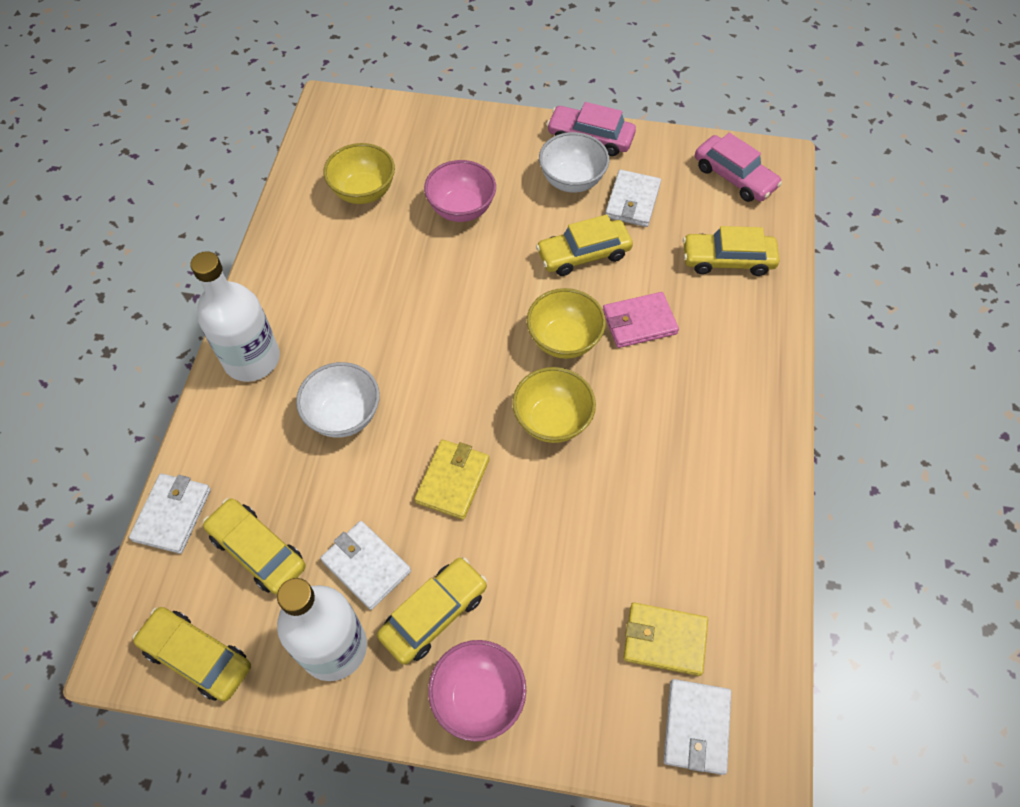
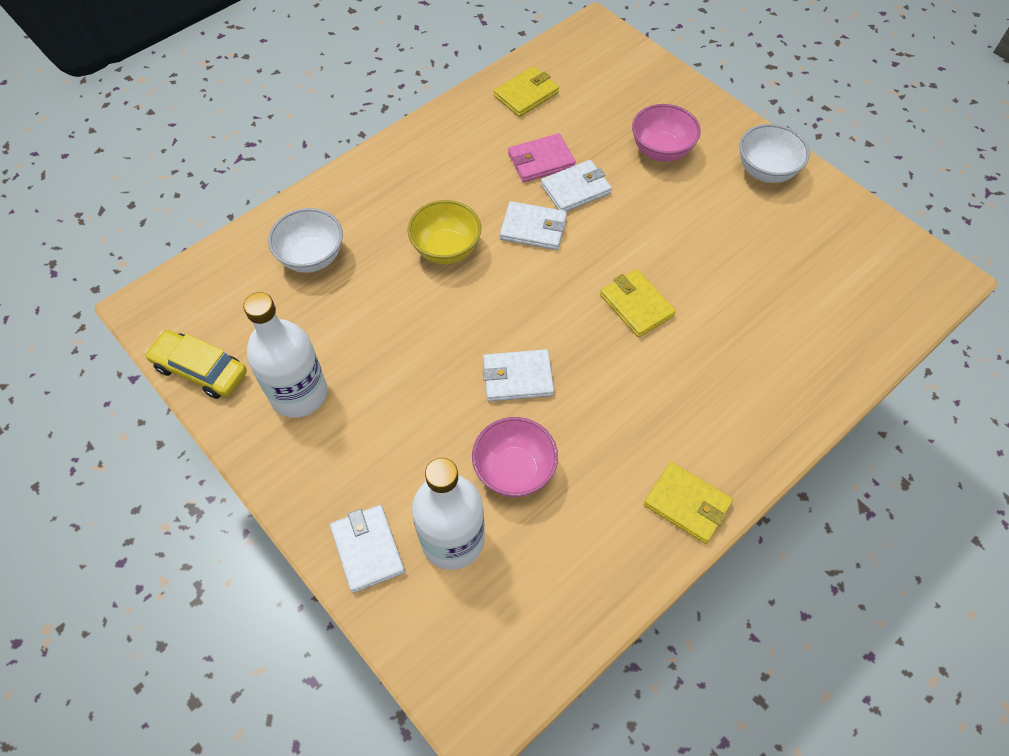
pink car: 2 -> 0
yellow bowl: 3 -> 1
yellow car: 5 -> 1
yellow wallet: 2 -> 3

